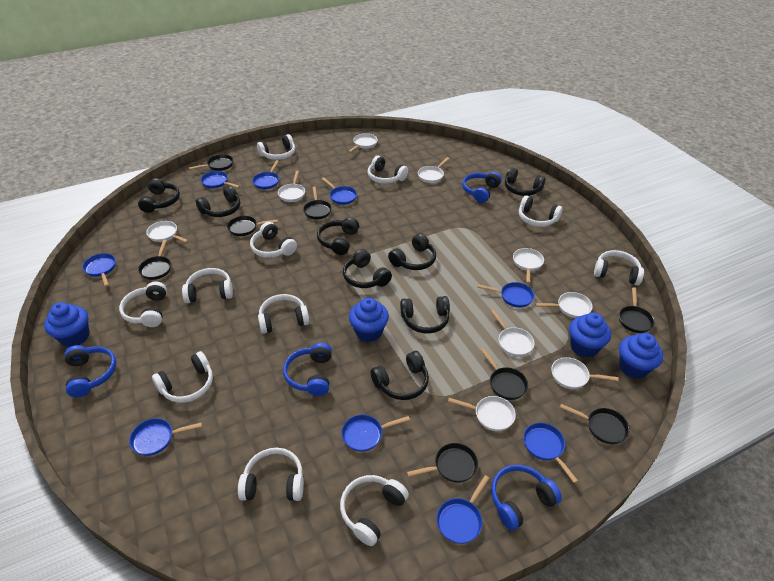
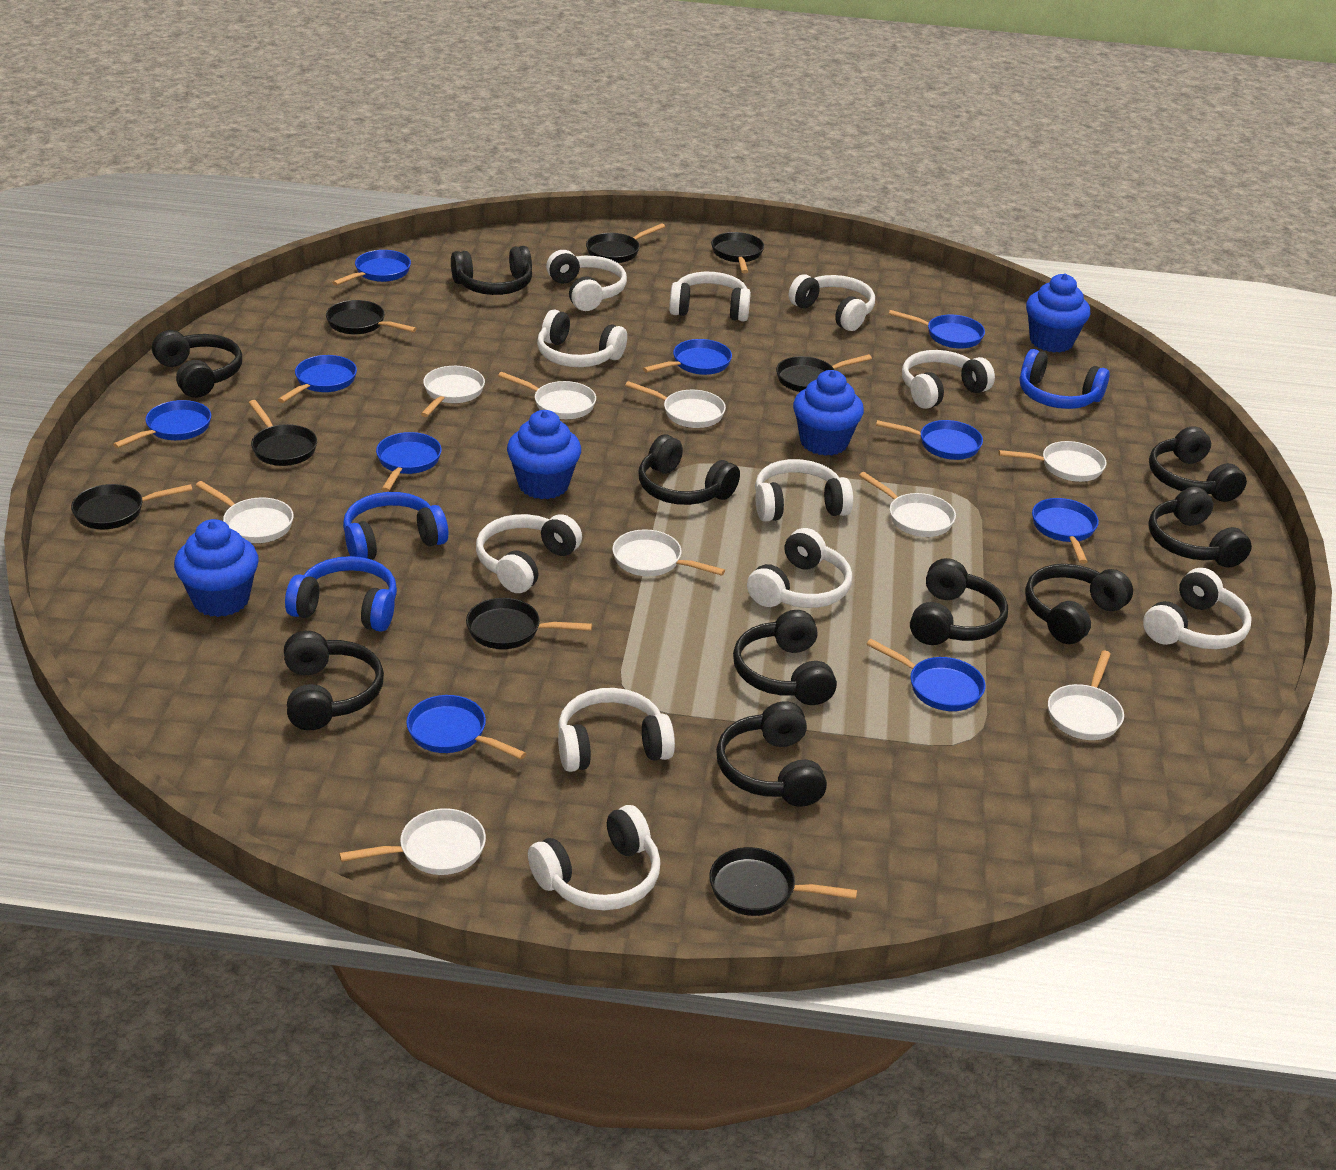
black headphones: 8 -> 10
blue headphones: 4 -> 3
blue pan: 9 -> 10

